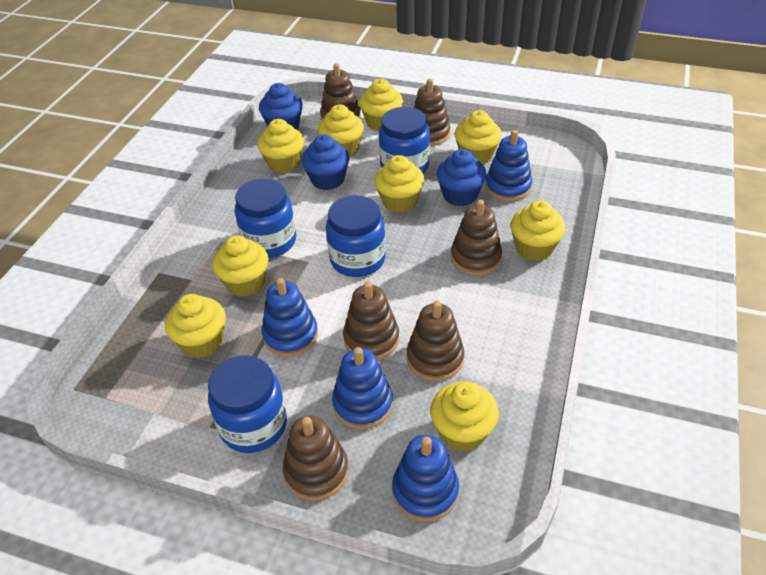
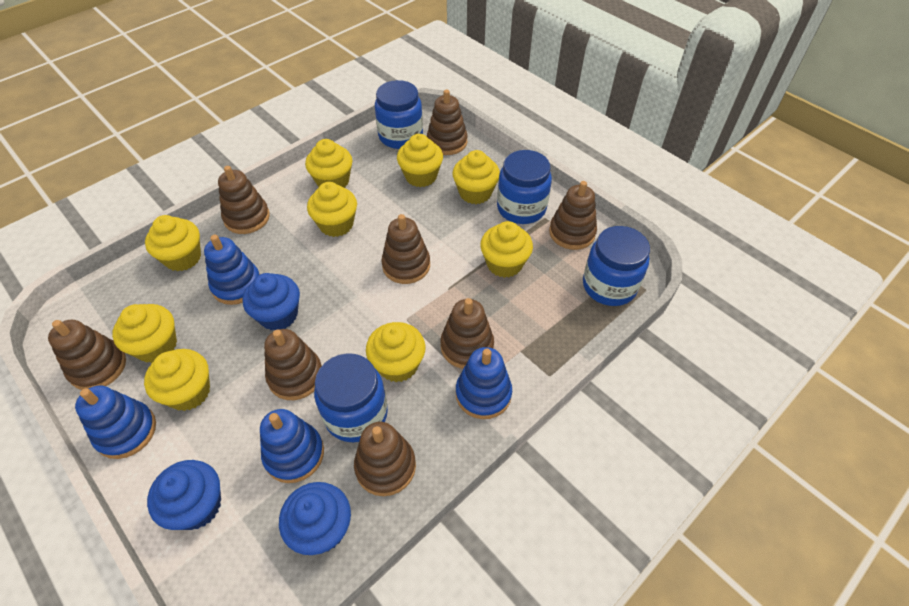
brown stacking toy: 6 -> 8

